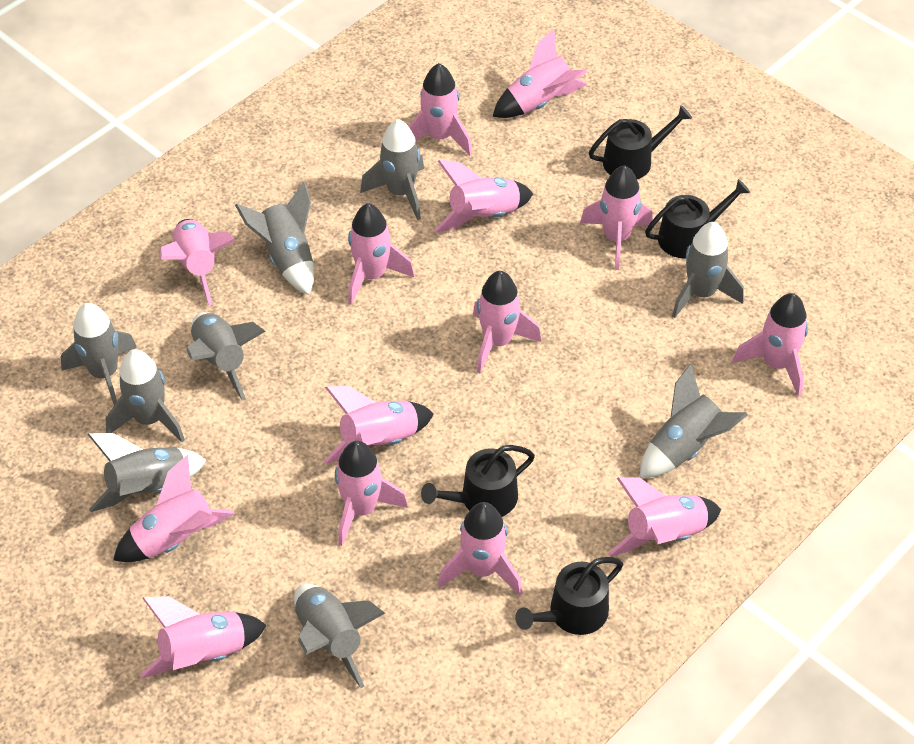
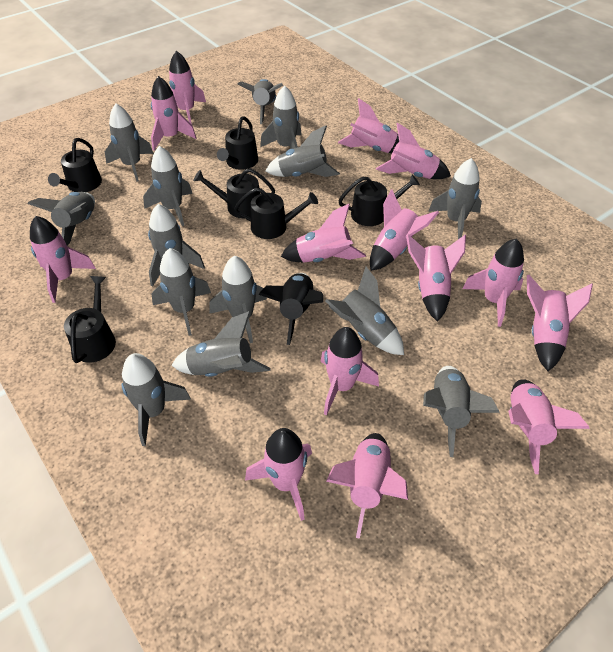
black rocket: 0 -> 1
black watering can: 4 -> 6
grey rocket: 9 -> 14

